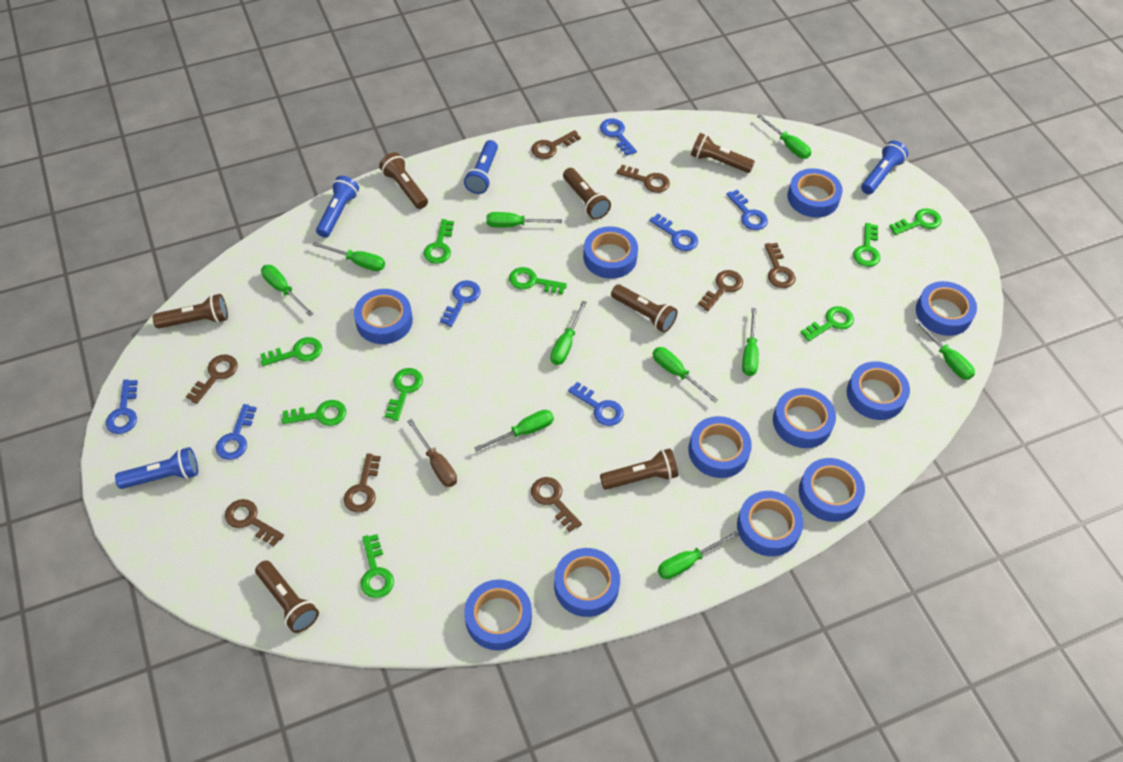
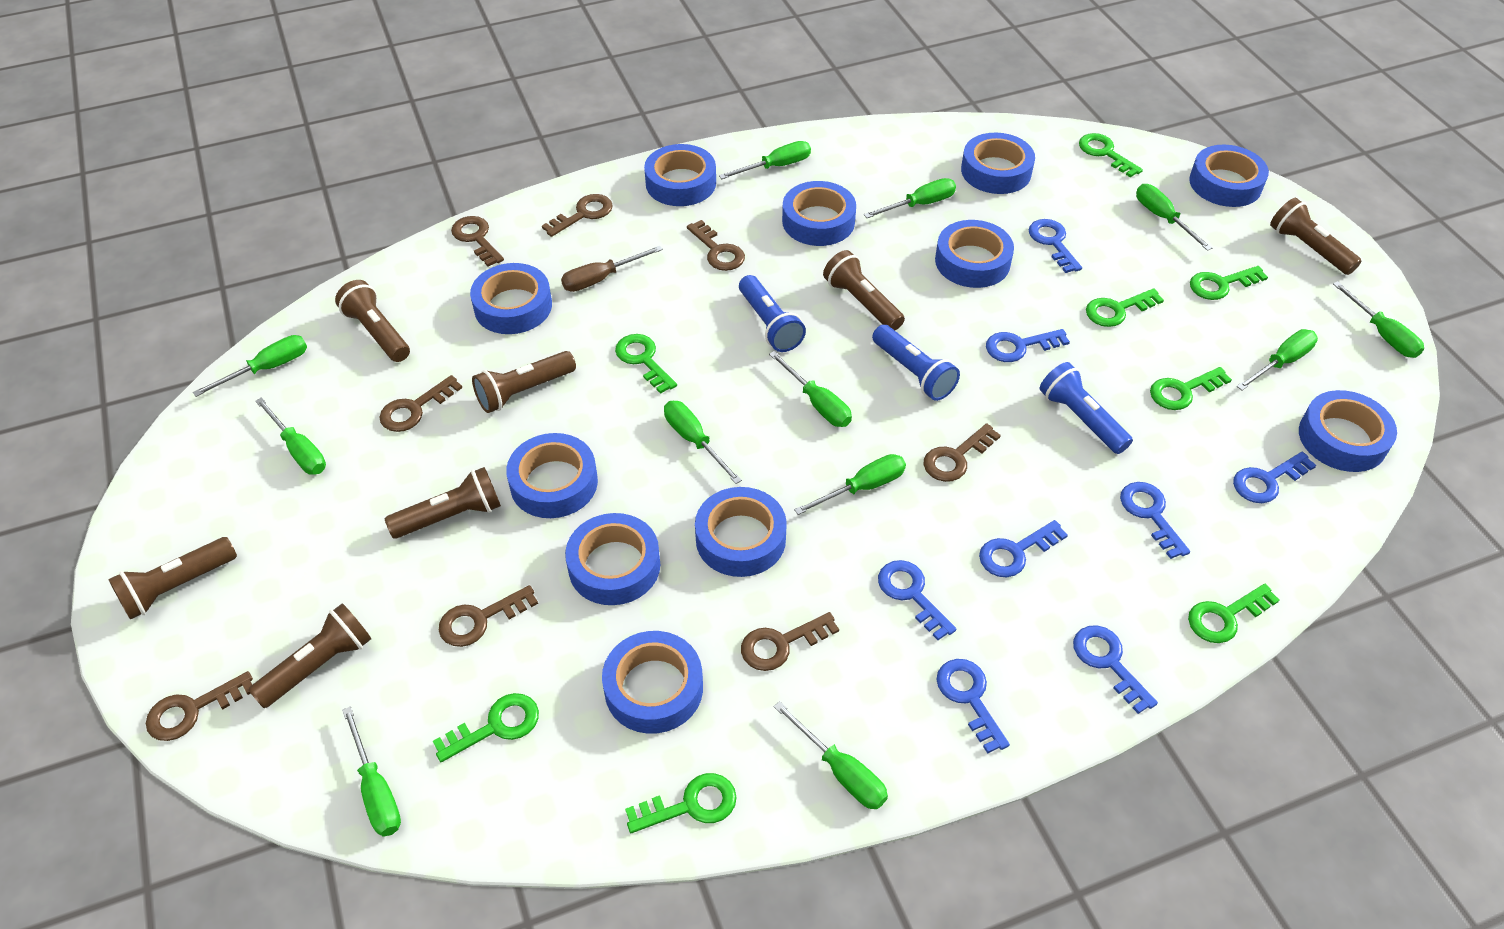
blue flashlight: 4 -> 3
blue key: 7 -> 8
green key: 9 -> 8
green screwdriver: 10 -> 12

